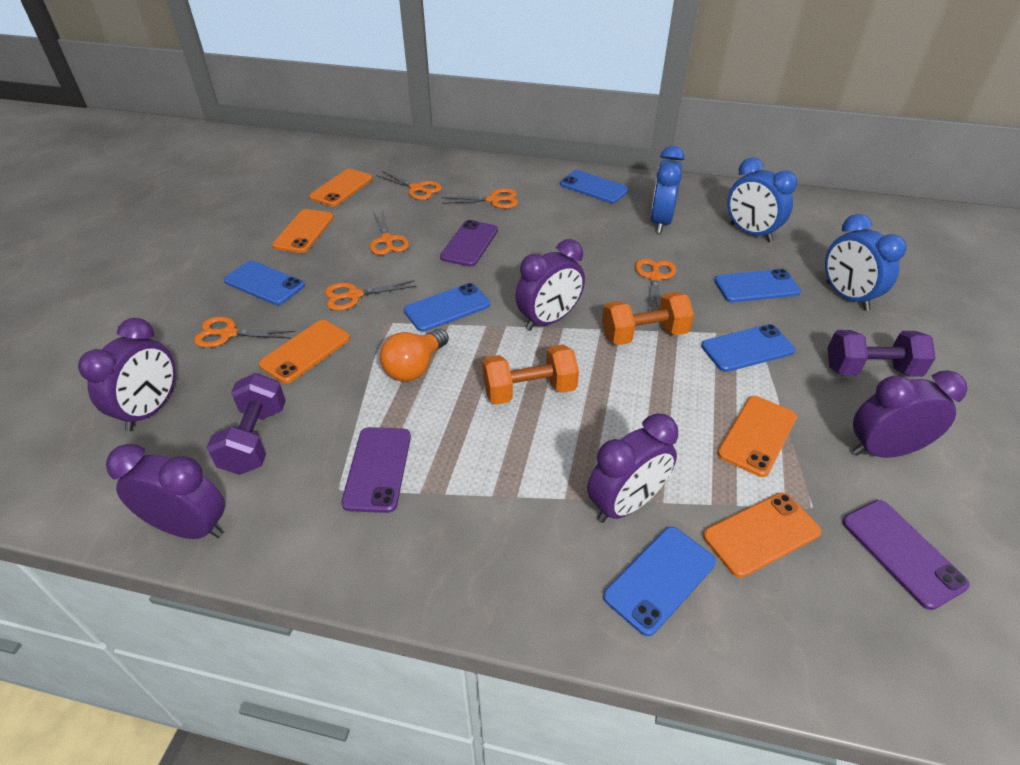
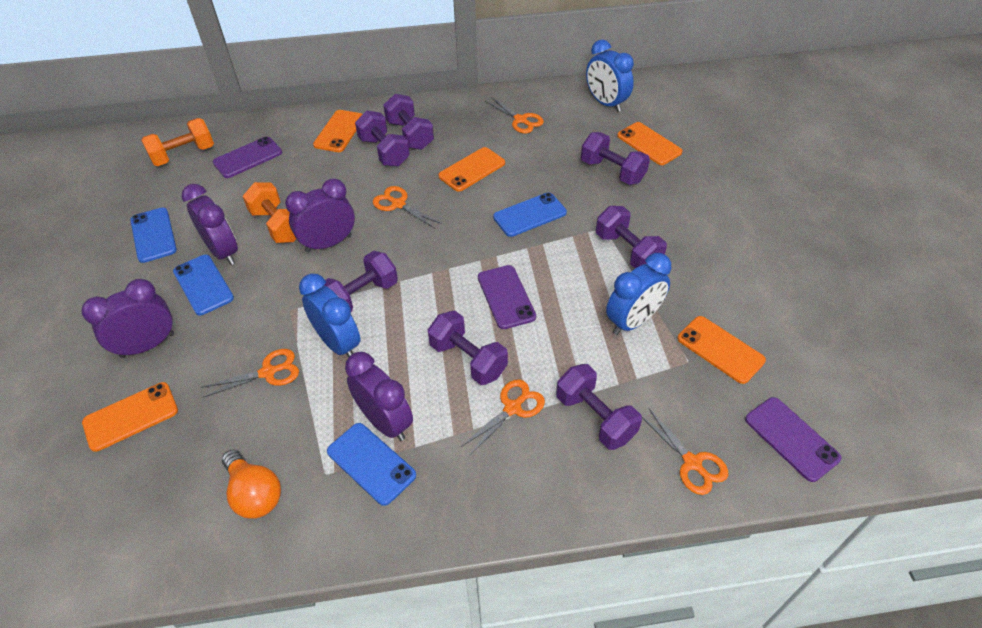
blue phone: 6 -> 4
orange scissors: 6 -> 5
purple clock: 5 -> 4
purple dumbbell: 2 -> 7

